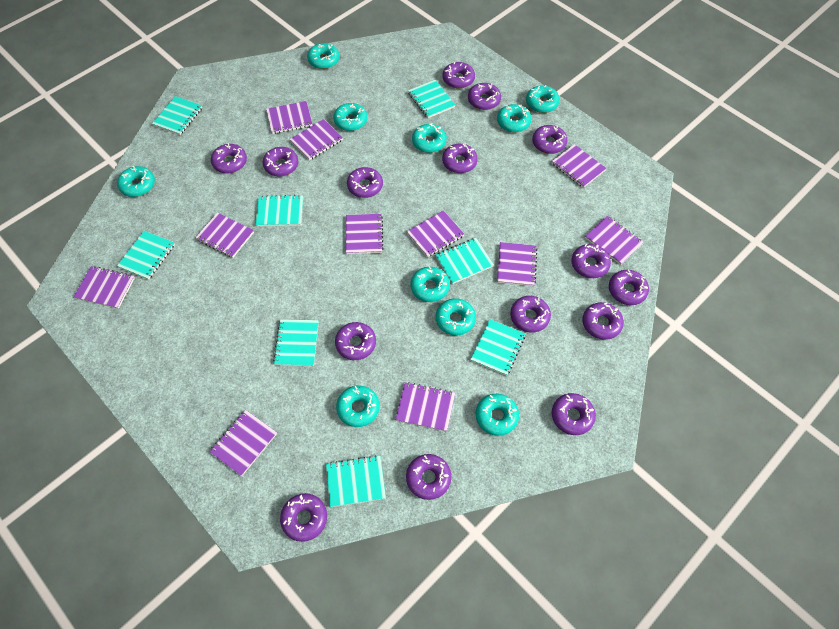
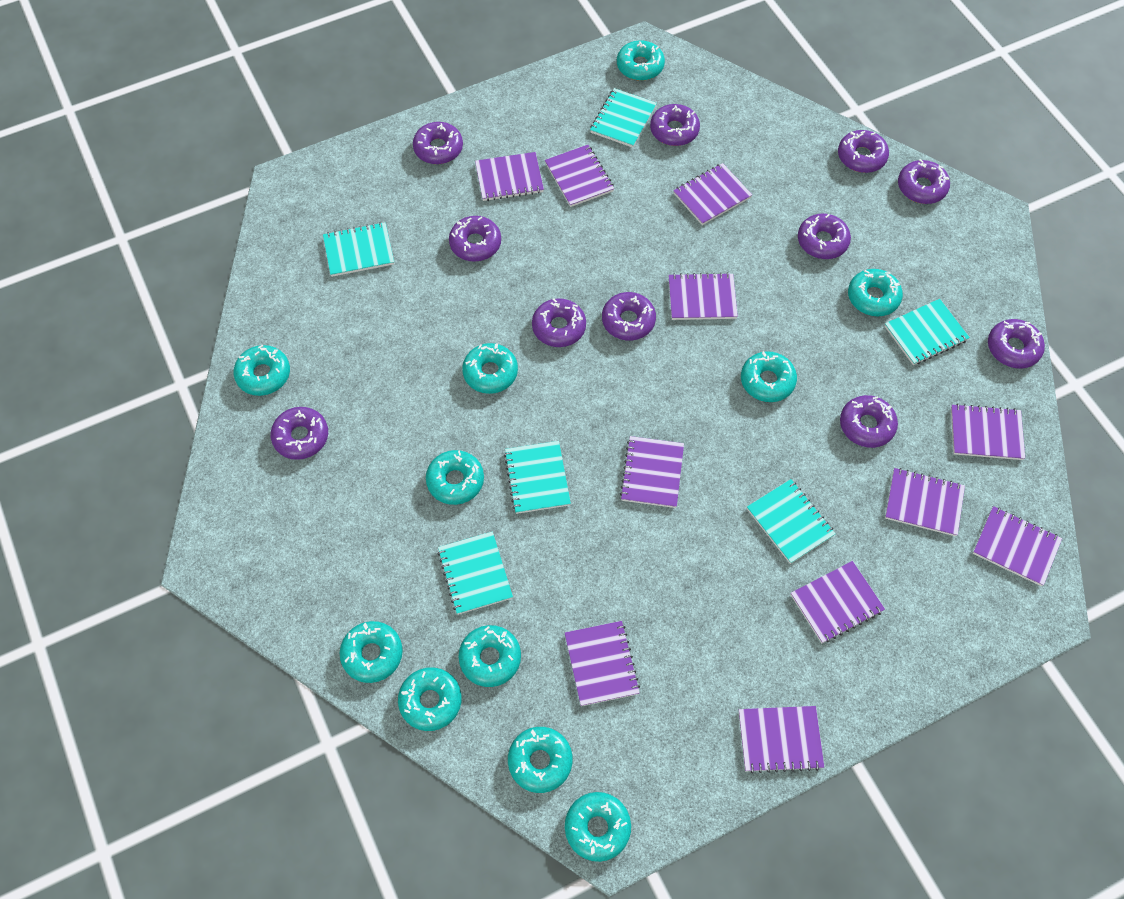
purple donut: 15 -> 11
turquoise donut: 10 -> 11
turquoise notebook: 8 -> 6

